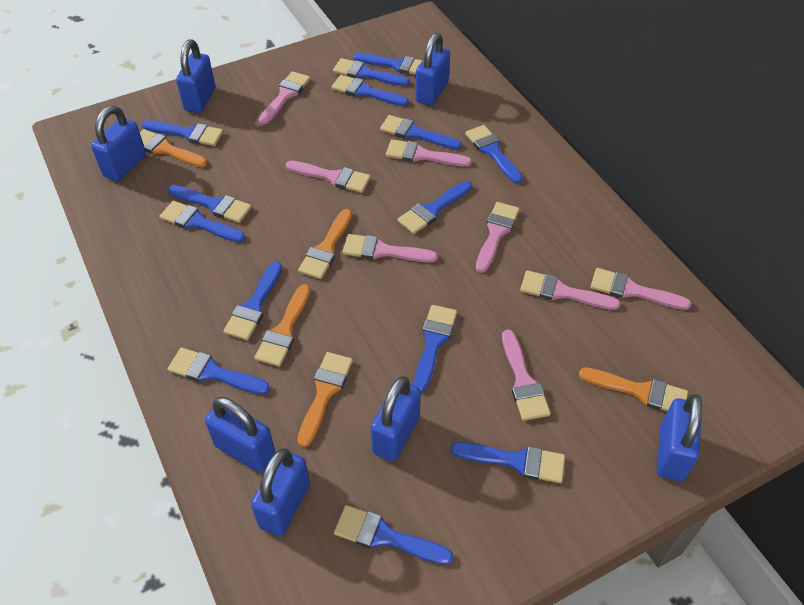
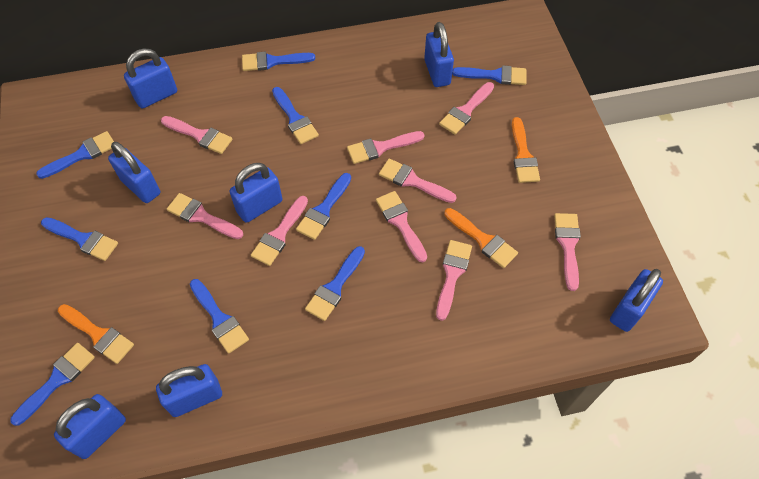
blue brush: 14 -> 9
orange brush: 5 -> 3
pink brush: 8 -> 9

